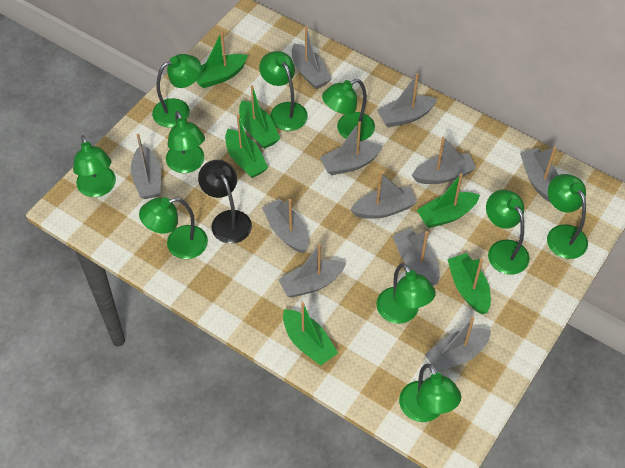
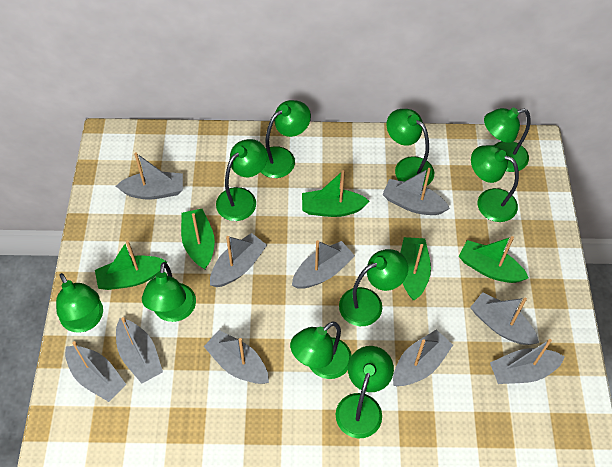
black lamp: 1 -> 0
green boat: 6 -> 5
grey boat: 11 -> 10

